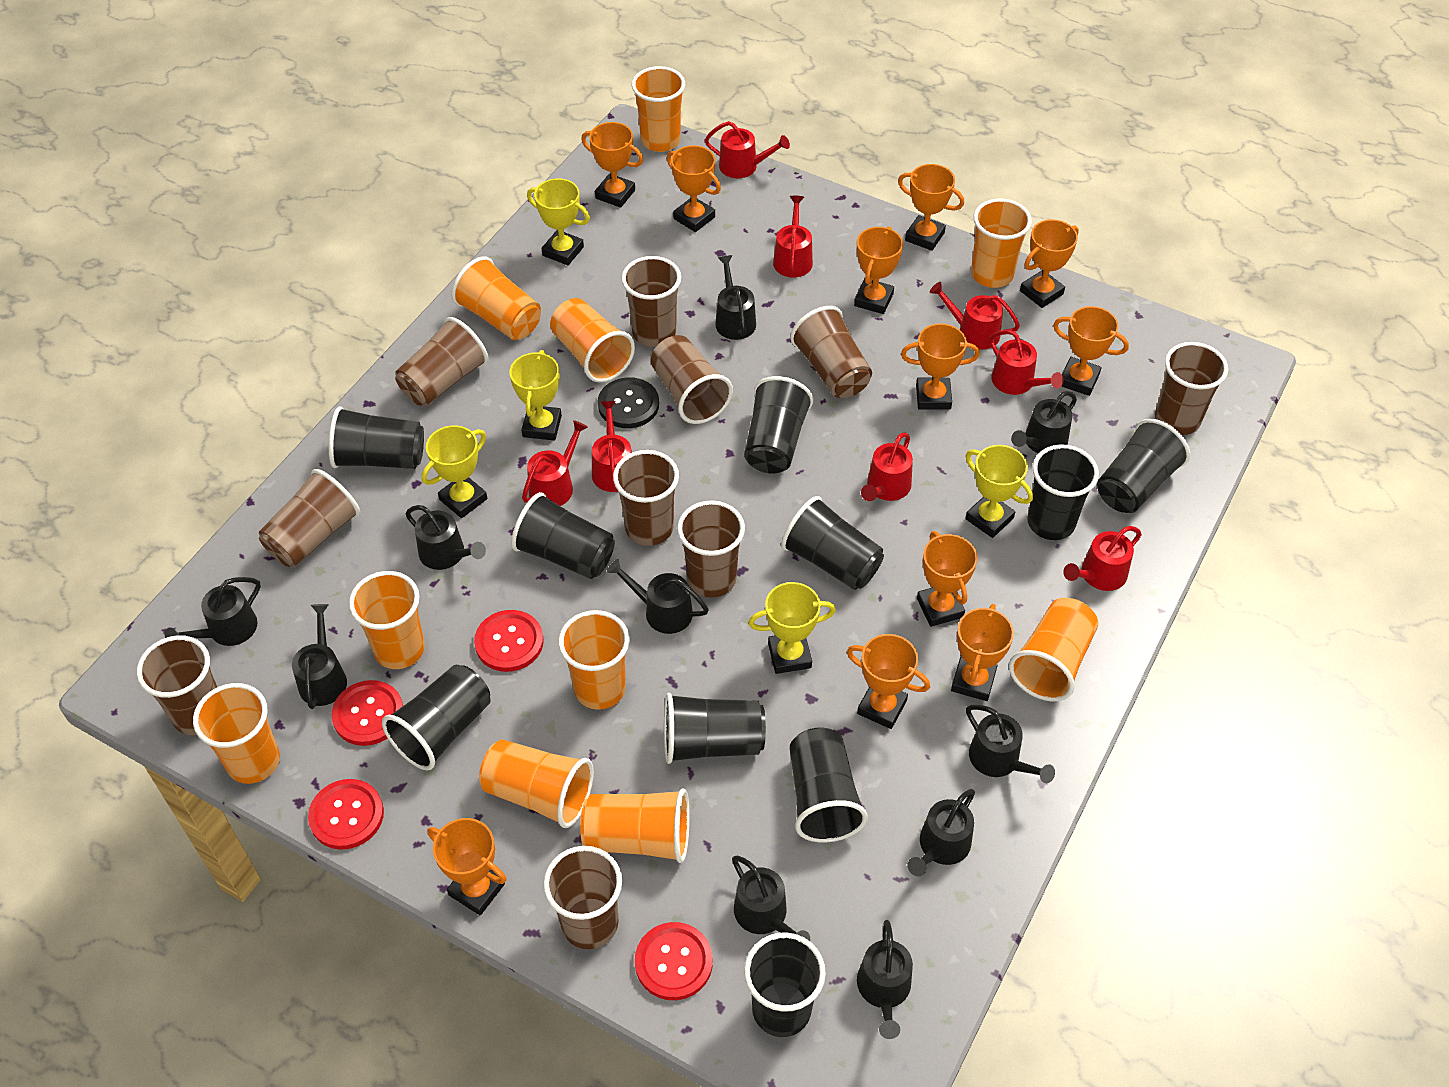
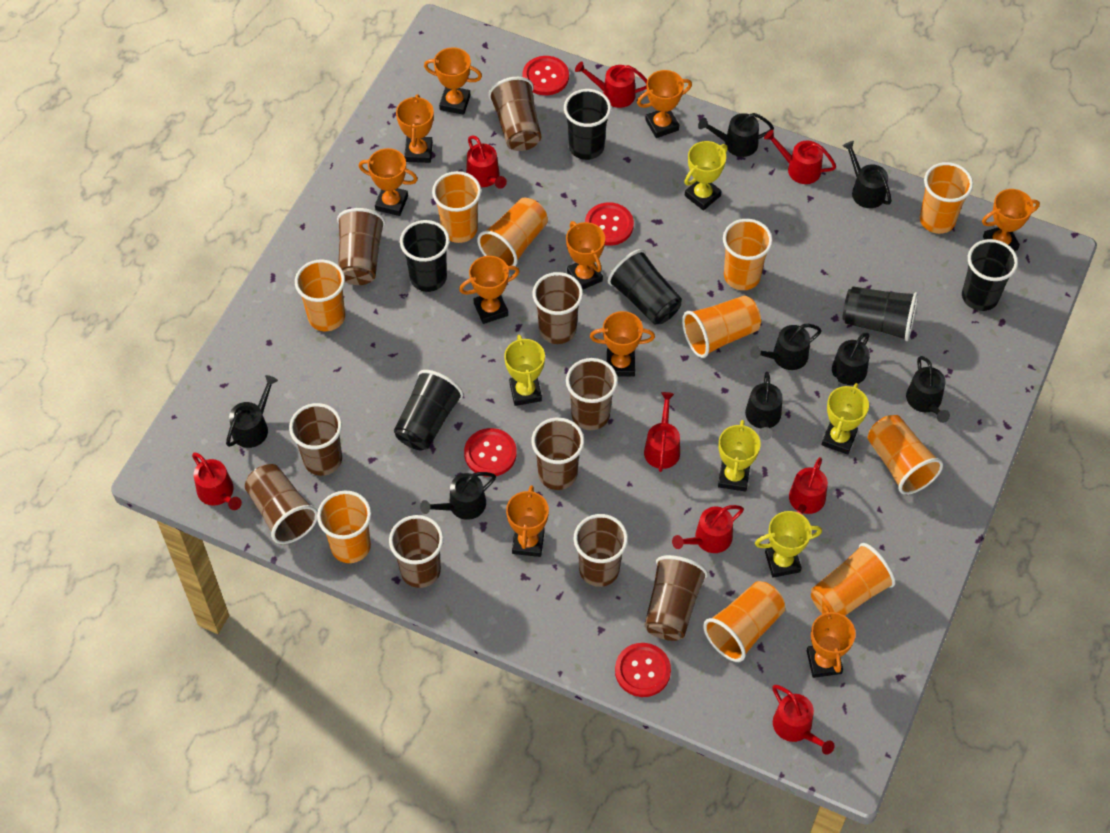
black button: 1 -> 0
black cup: 10 -> 6
black watering can: 10 -> 8
orange trophy: 11 -> 10

